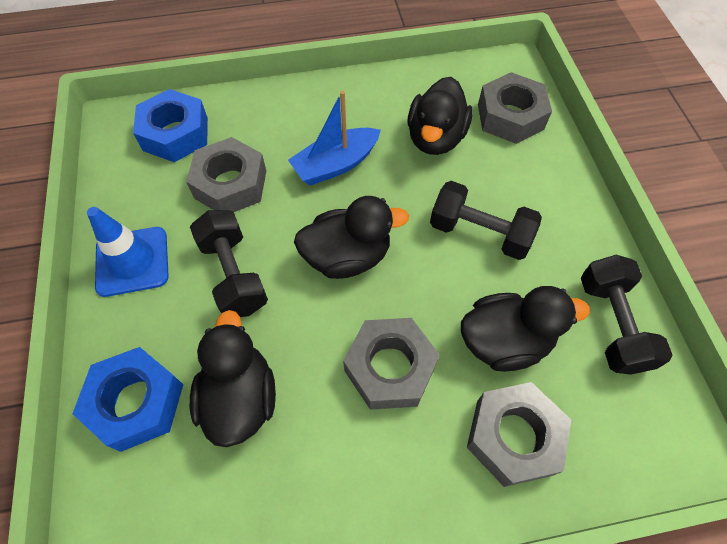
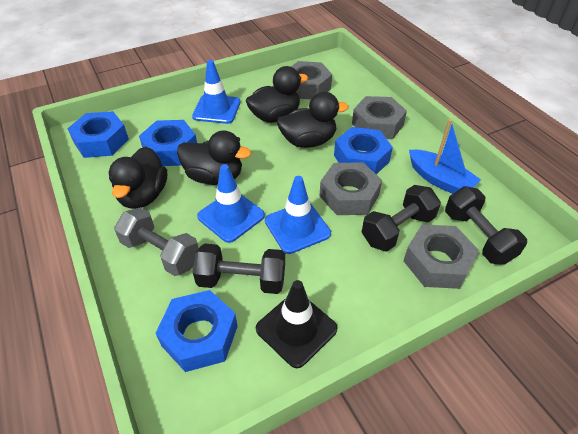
black traffic cone: 0 -> 1
blue nut: 2 -> 4
blue traffic cone: 1 -> 3
grey dumbbell: 0 -> 1

